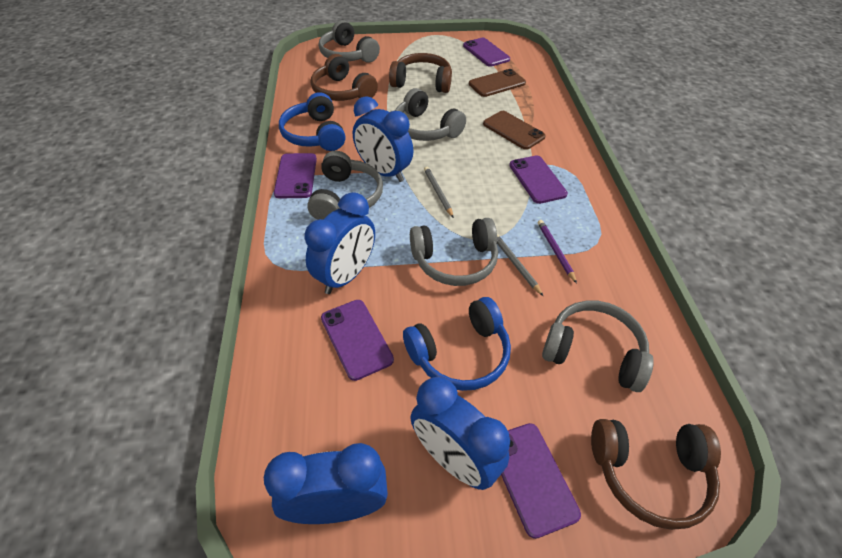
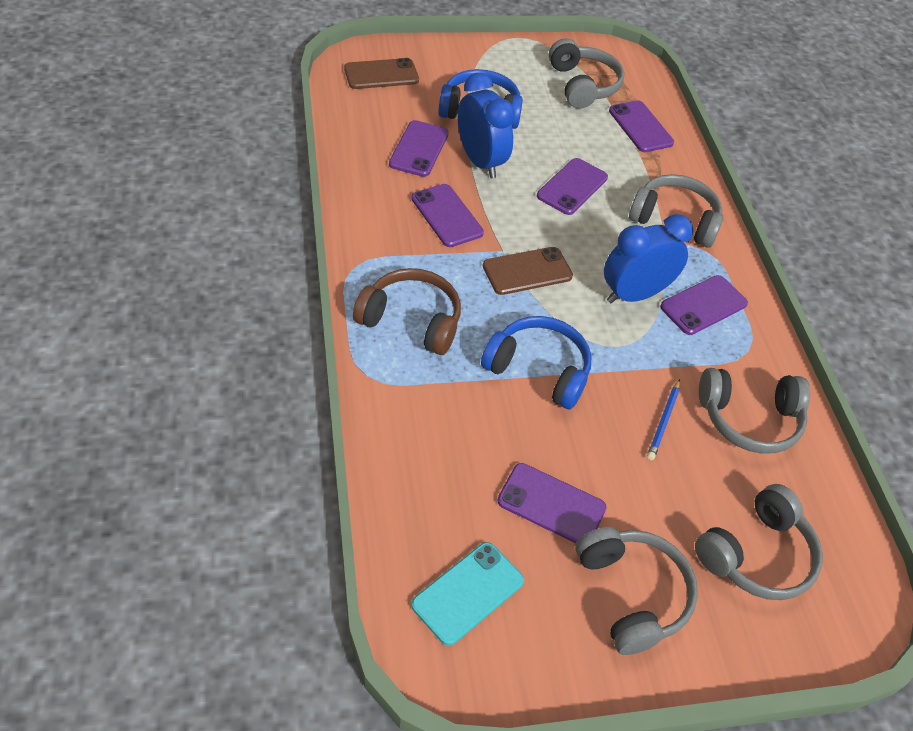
blue clock: 4 -> 2
blue pencil: 0 -> 1
brown headphones: 3 -> 1
grey pencil: 2 -> 0
purple pencil: 1 -> 0
purple phone: 5 -> 6
turquoise phone: 0 -> 1

